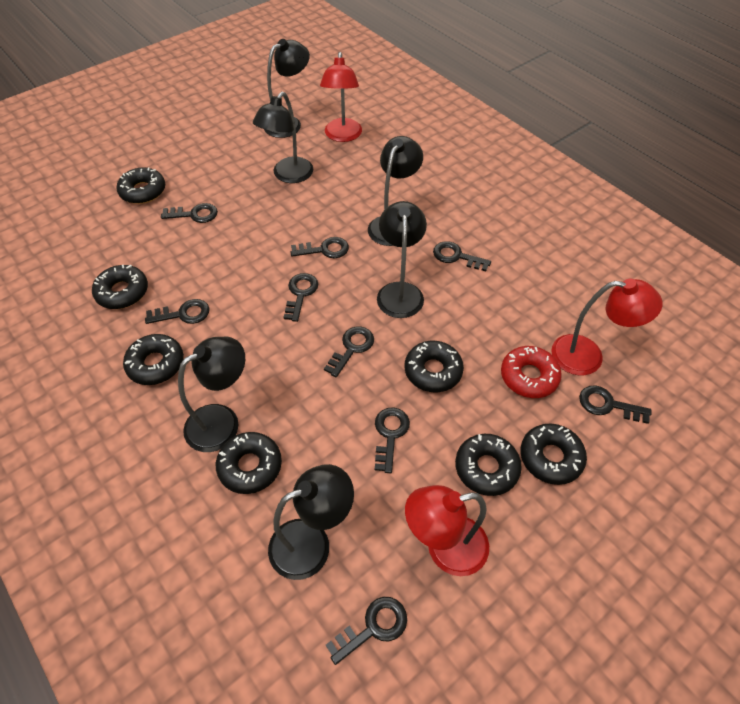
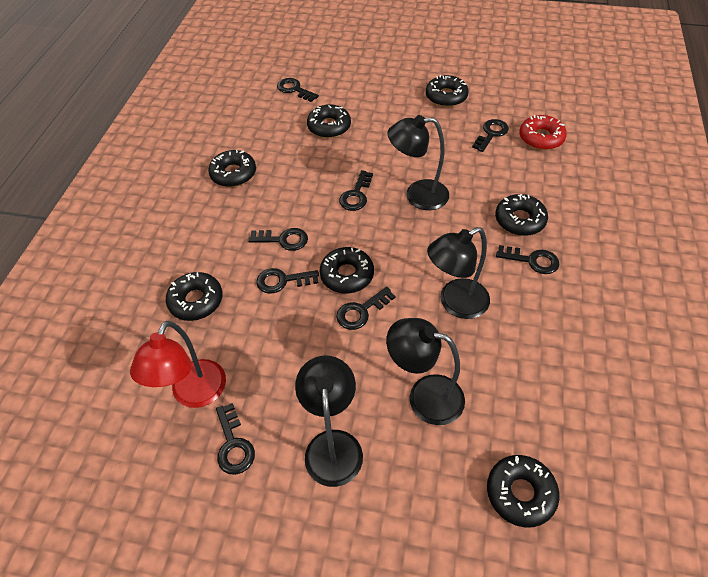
black key: 9 -> 8
black lamp: 6 -> 4
red lamp: 3 -> 1

